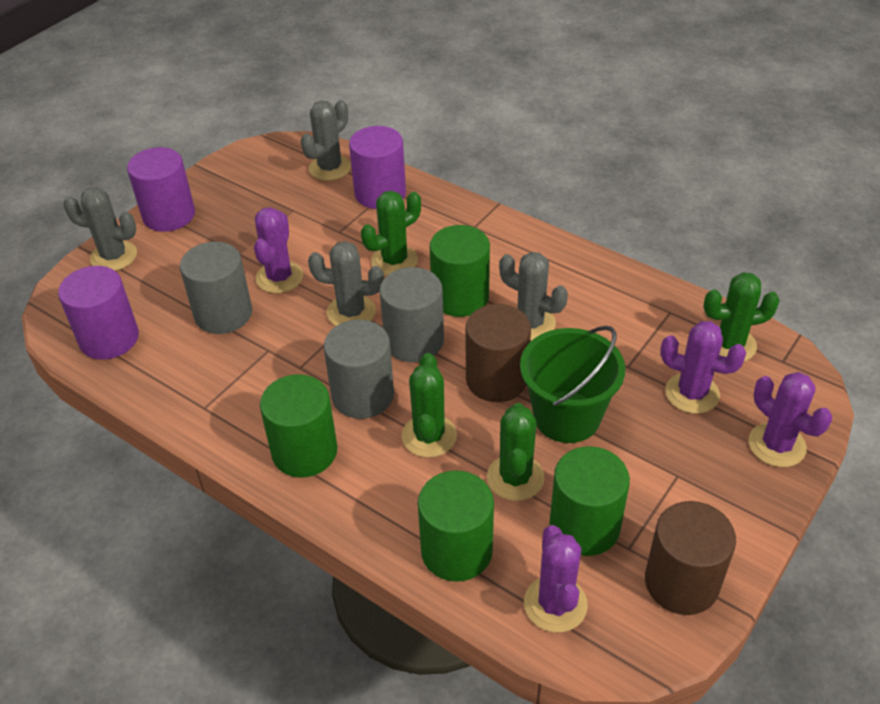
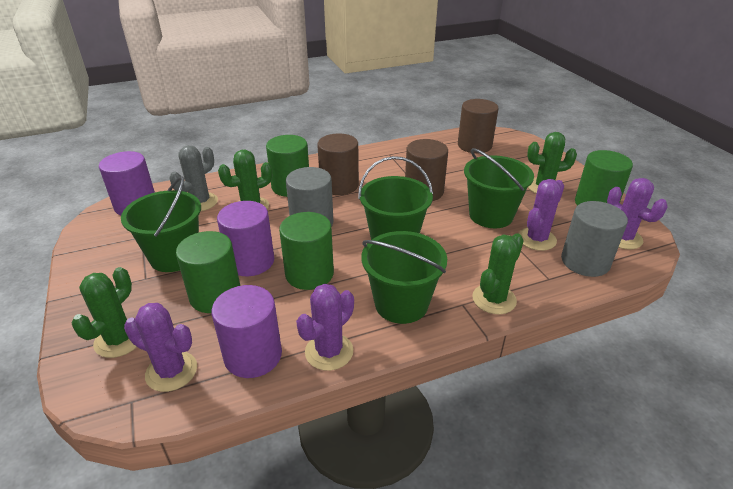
brown cylinder: 2 -> 3
green bucket: 1 -> 4
grey cactus: 4 -> 1
grey cylinder: 3 -> 2

